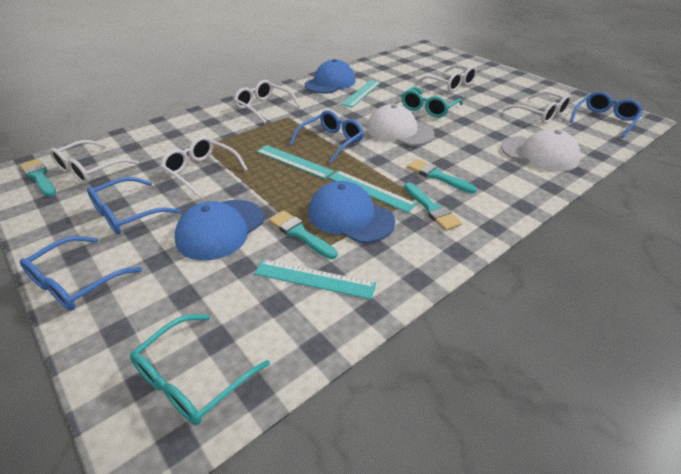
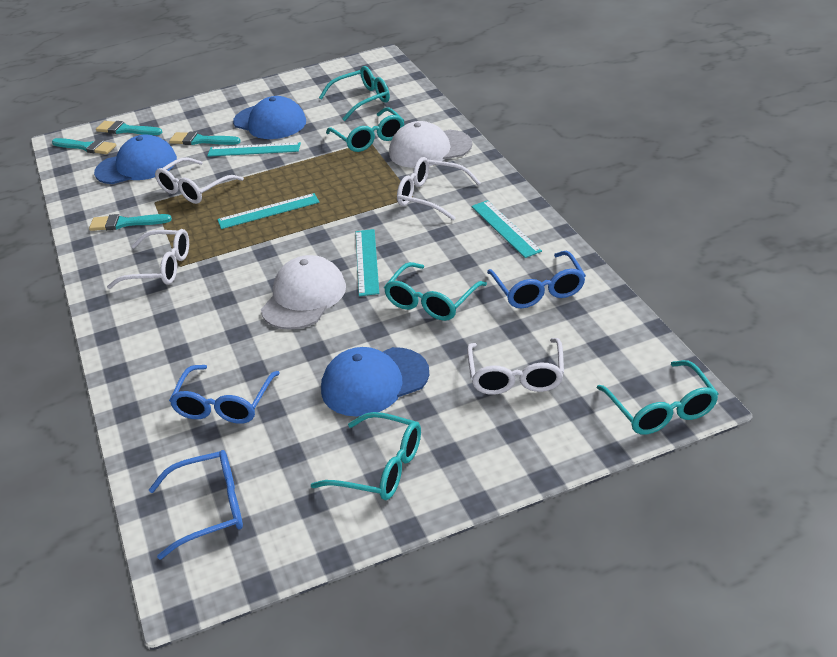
blue glasses: 4 -> 3
turquoise glasses: 2 -> 5
white glasses: 5 -> 4

